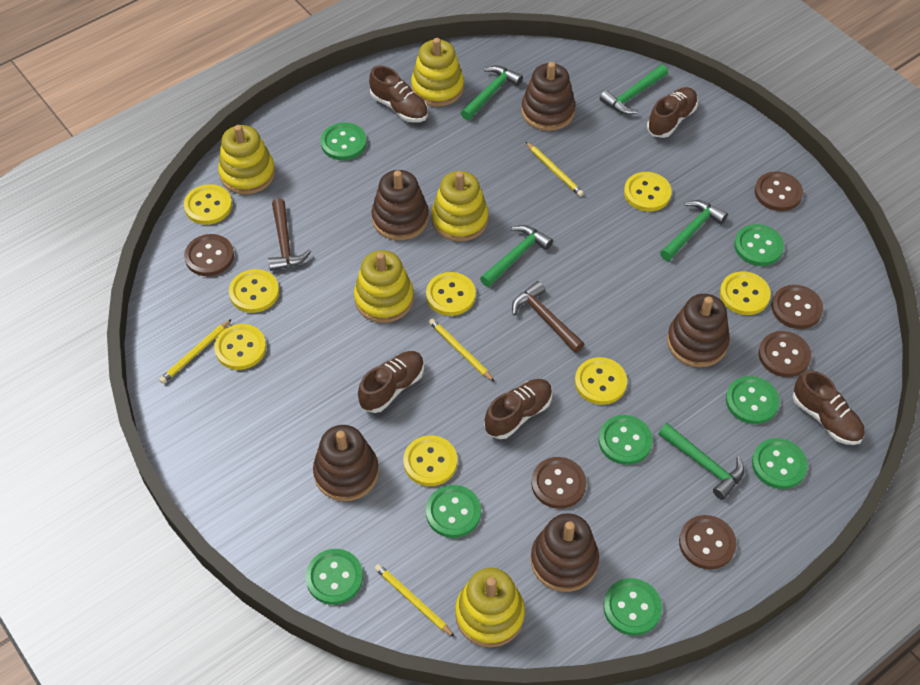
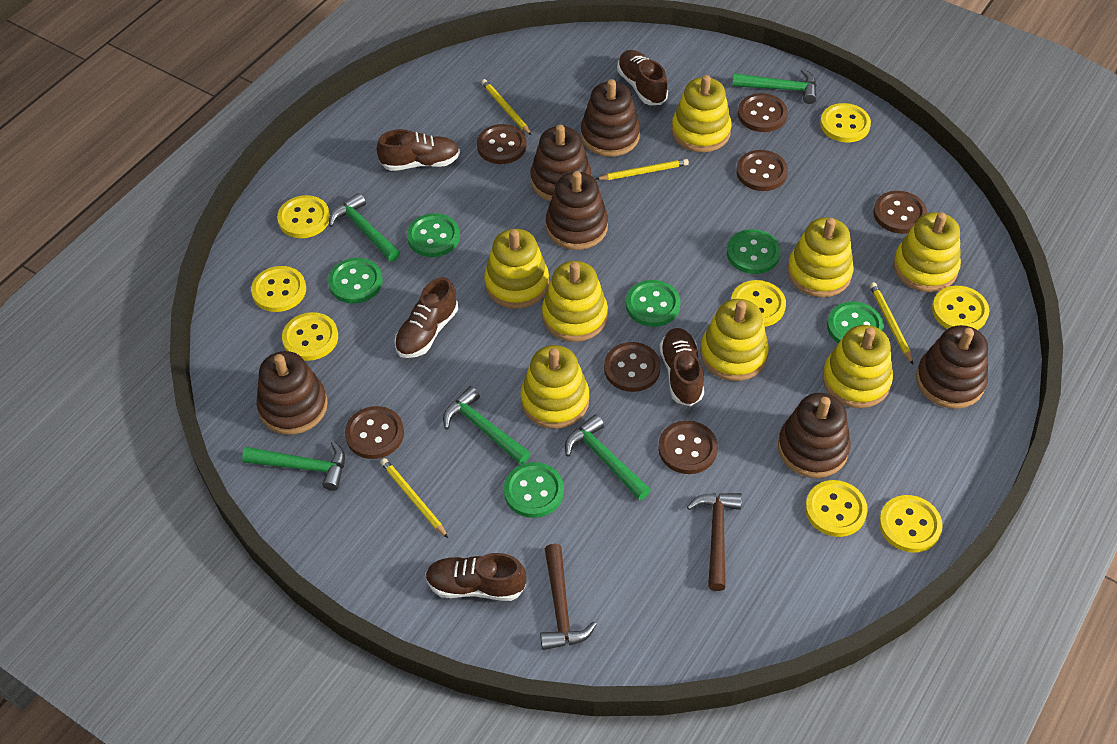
brown button: 6 -> 7
brown stacking toy: 5 -> 6
green button: 8 -> 6
yellow stacking toy: 5 -> 8

